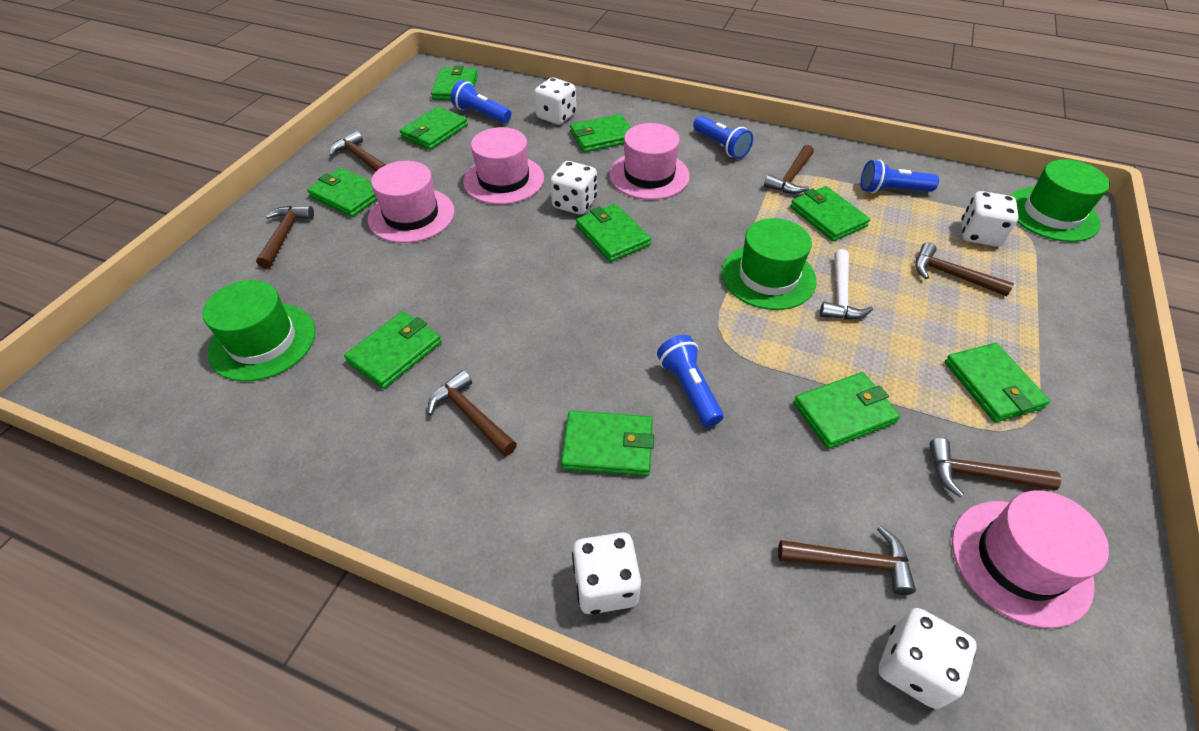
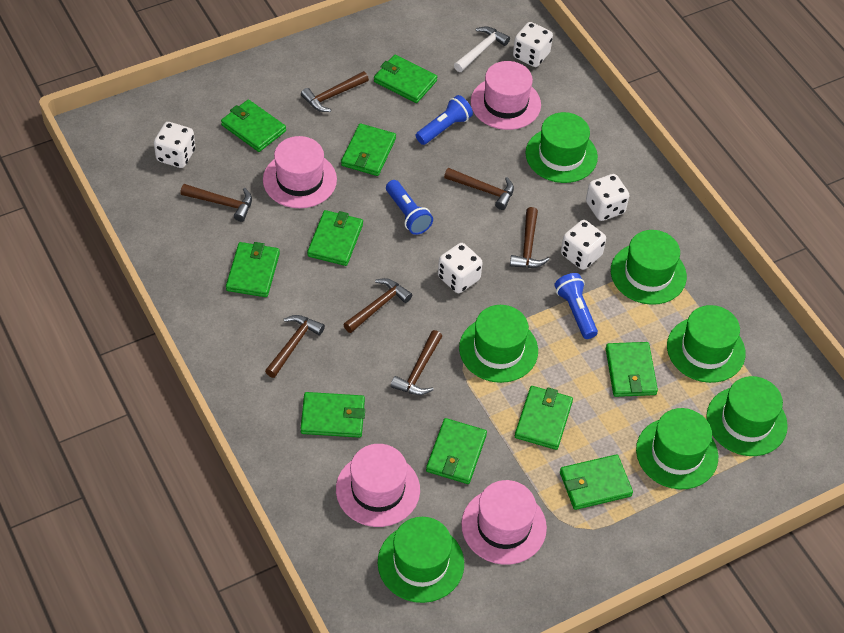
blue flashlight: 4 -> 3
green hat: 3 -> 7

